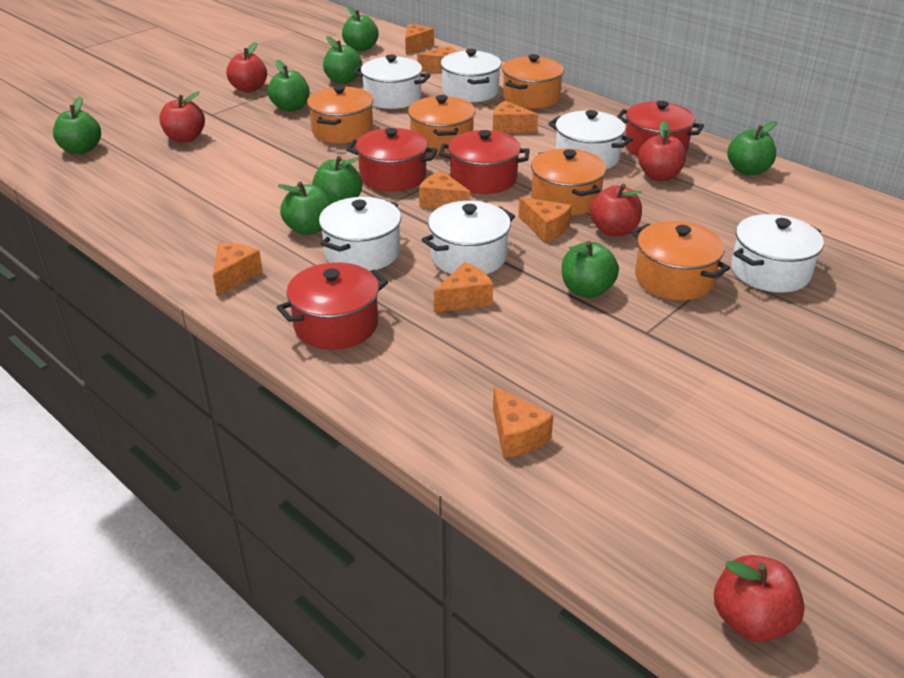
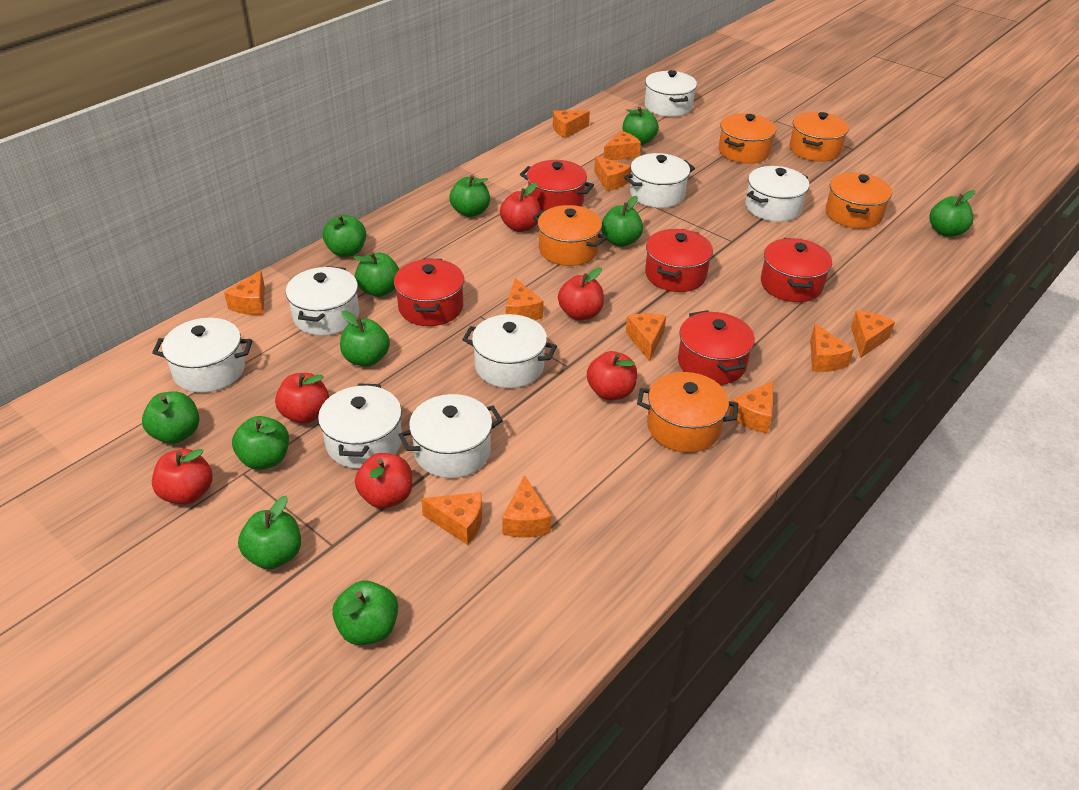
green apple: 8 -> 11
orange cheese: 8 -> 11
red apple: 5 -> 6
red pot: 4 -> 5
white pot: 6 -> 8

